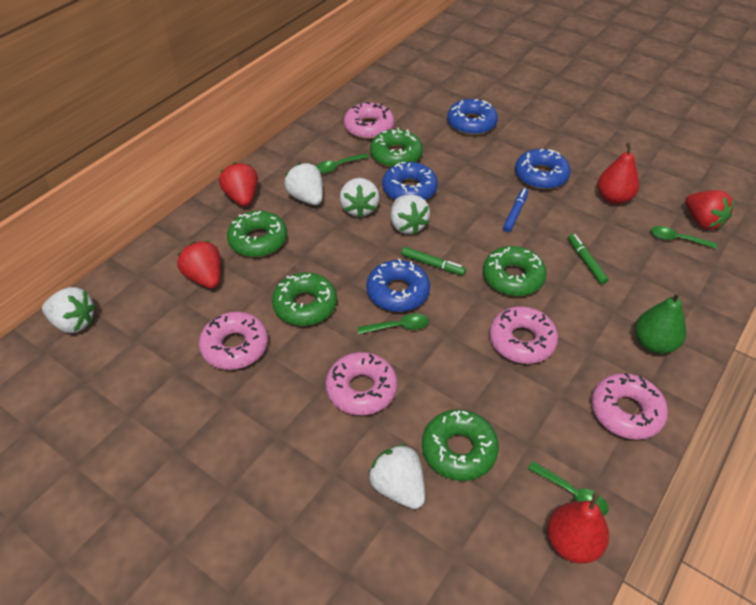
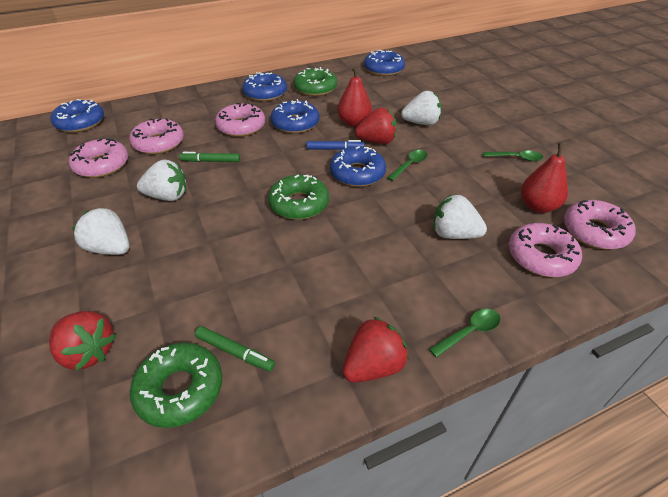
blue donut: 4 -> 5
green donut: 5 -> 3
green pear: 1 -> 0
green spoon: 4 -> 3
white strawberry: 5 -> 4

